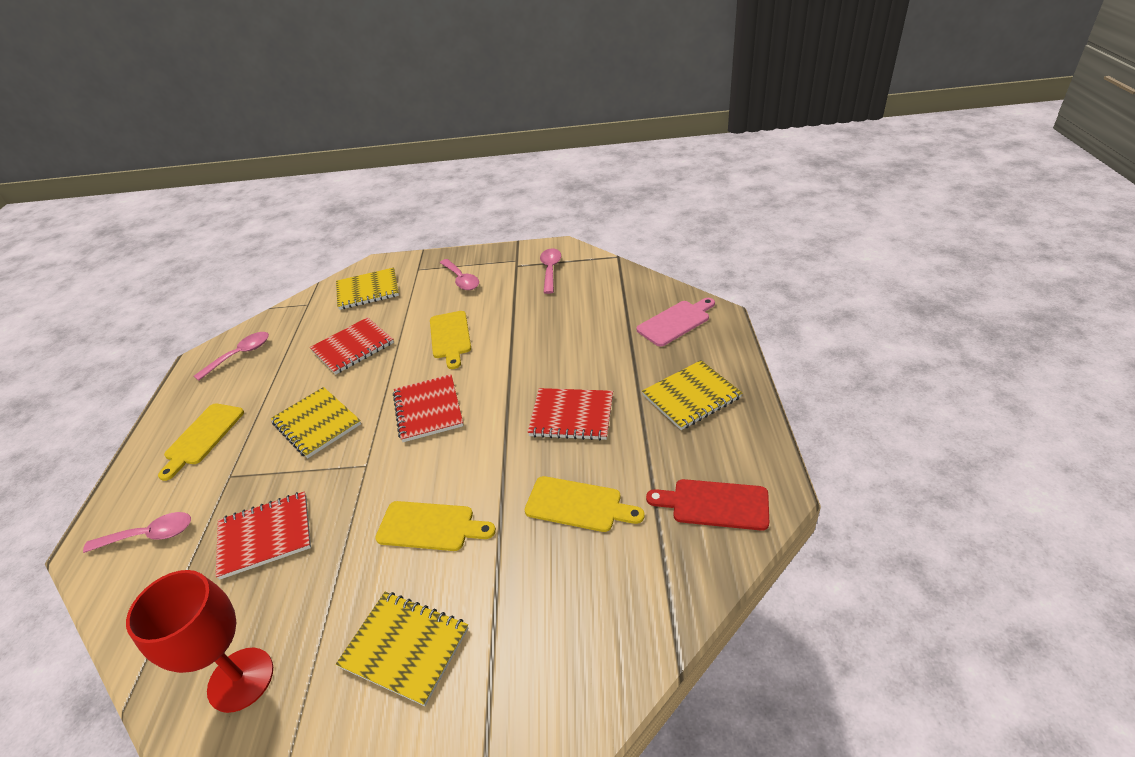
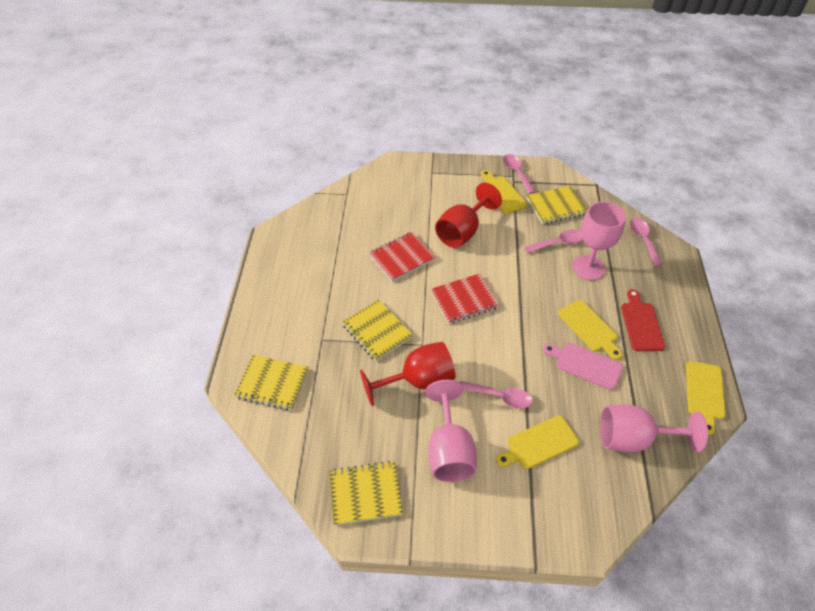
pink goblet: 0 -> 3
red goblet: 1 -> 2
red notebook: 4 -> 2

